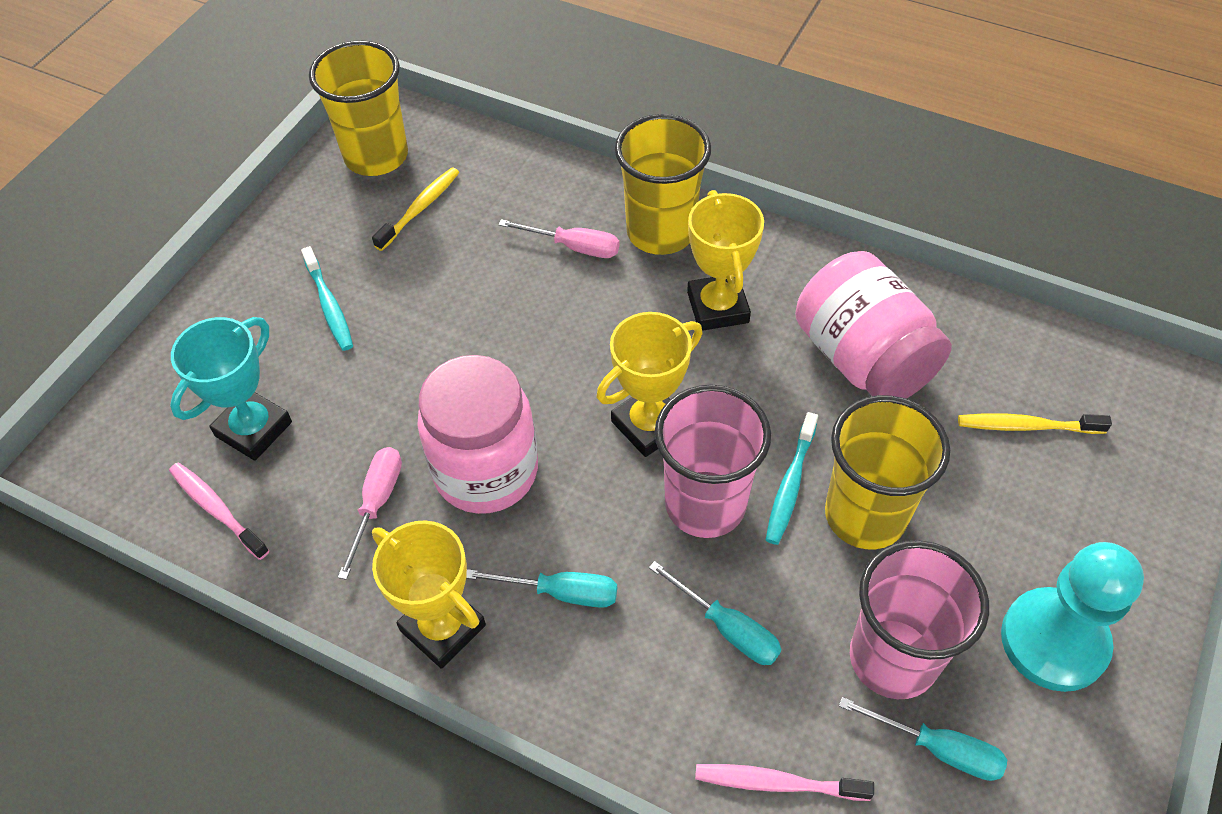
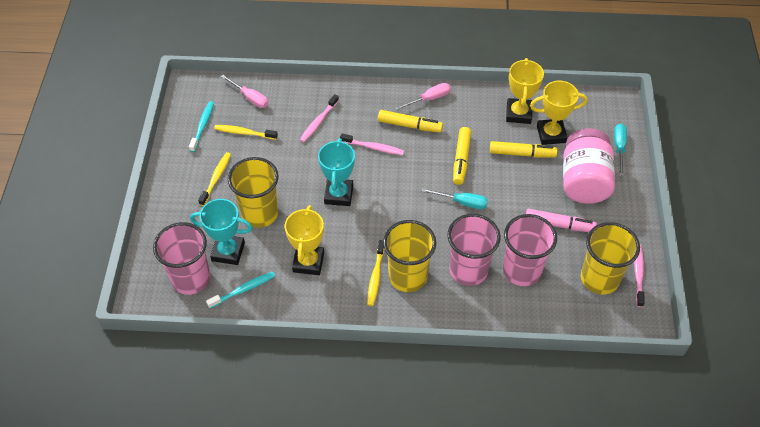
pink cup: 2 -> 3
pink jar: 2 -> 1
pink marker: 0 -> 1
pink toothbrush: 2 -> 3
turquoise pawn: 1 -> 0
turquoise screwdriver: 3 -> 2
turquoise trophy: 1 -> 2
yellow marker: 0 -> 3
yellow toothbrush: 2 -> 3

